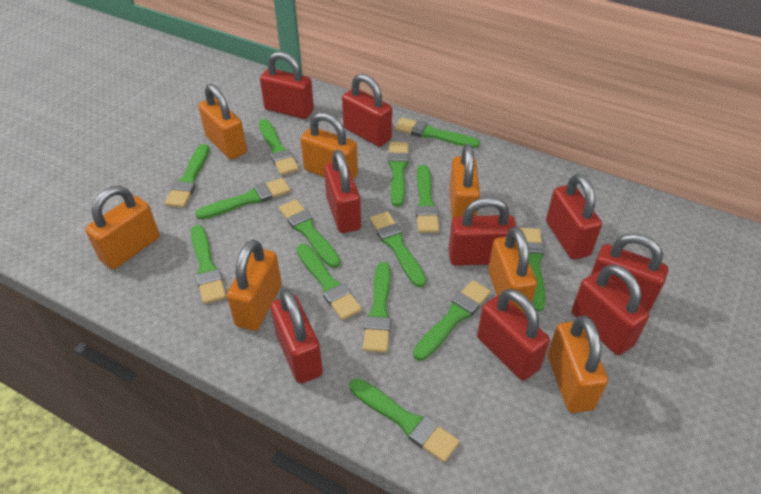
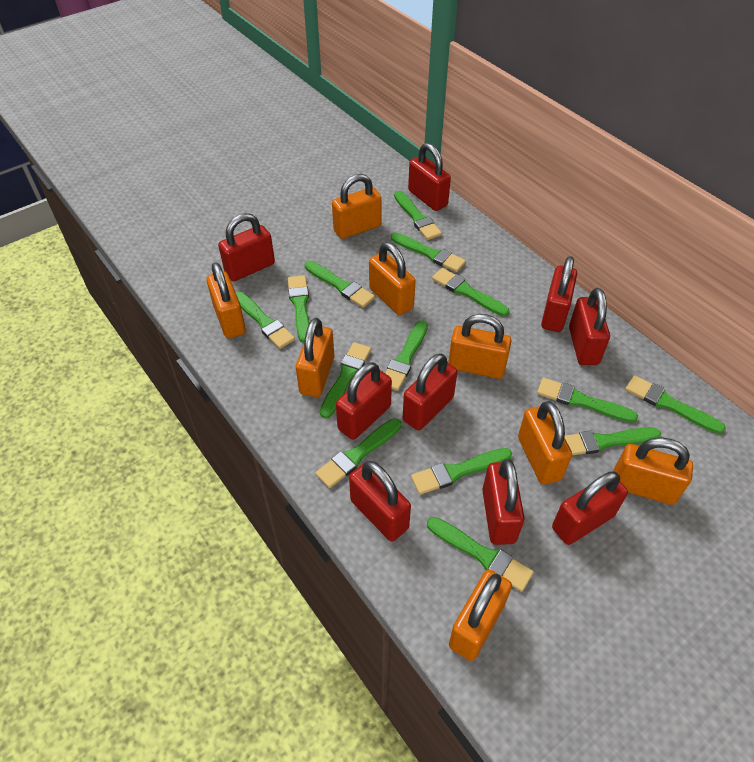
orange padlock: 7 -> 8

